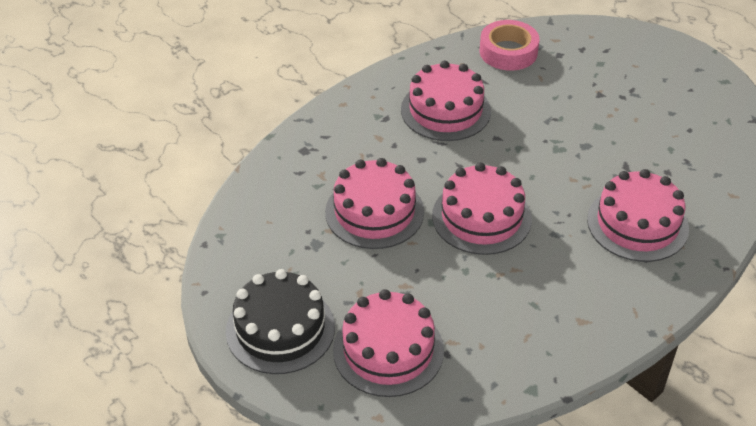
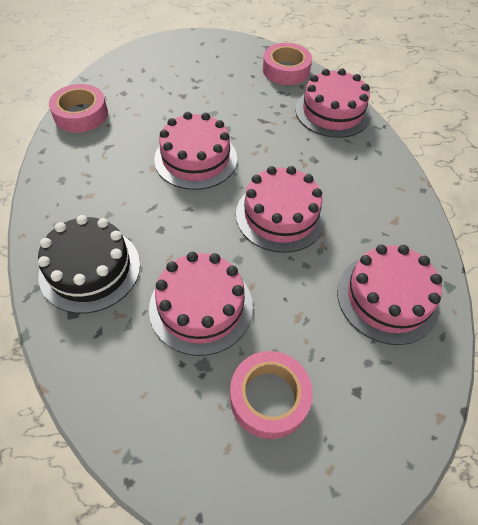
pink tape: 1 -> 3

